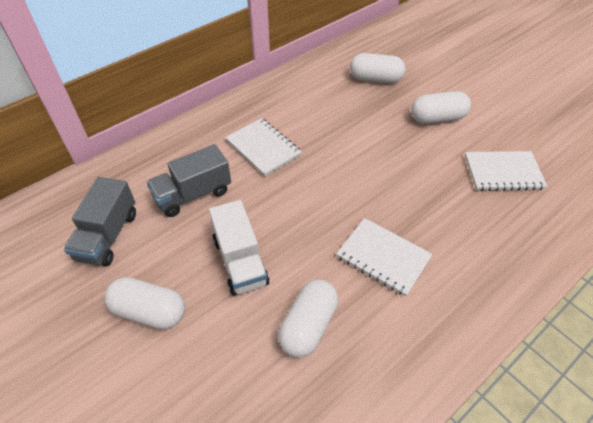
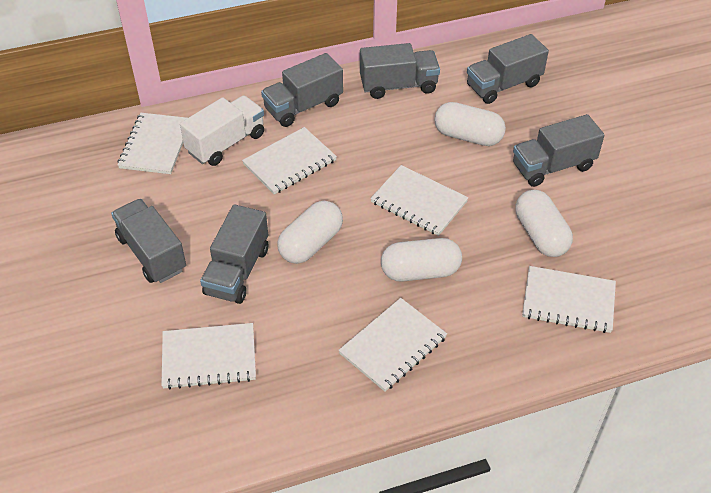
grey truck: 2 -> 6
white notebook: 3 -> 6

